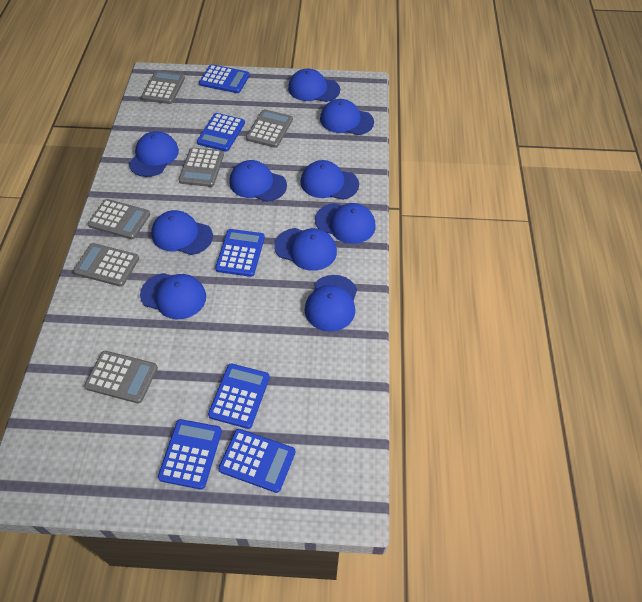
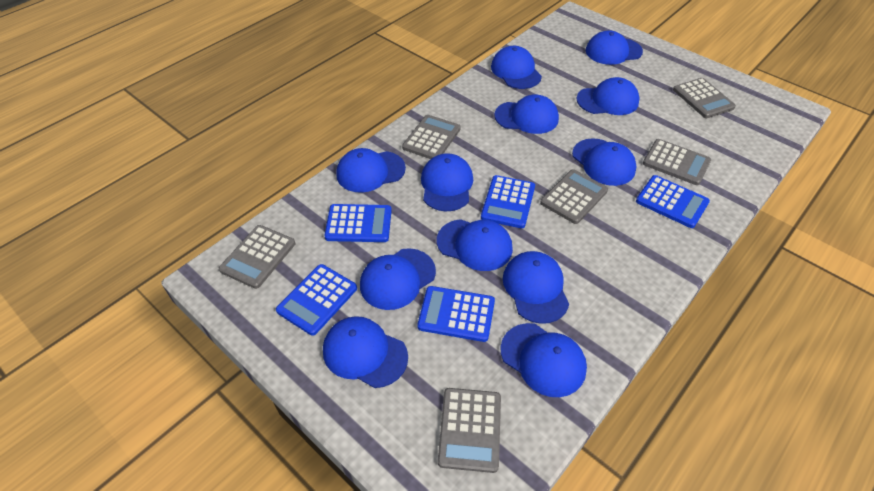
blue calculator: 6 -> 5
blue cap: 10 -> 12

